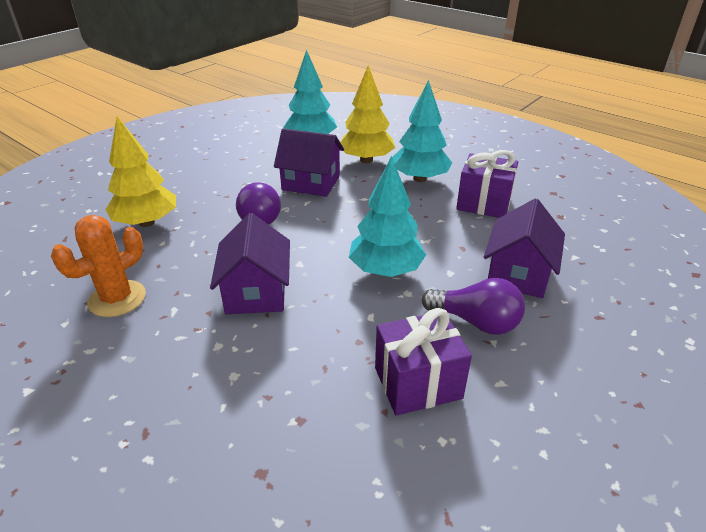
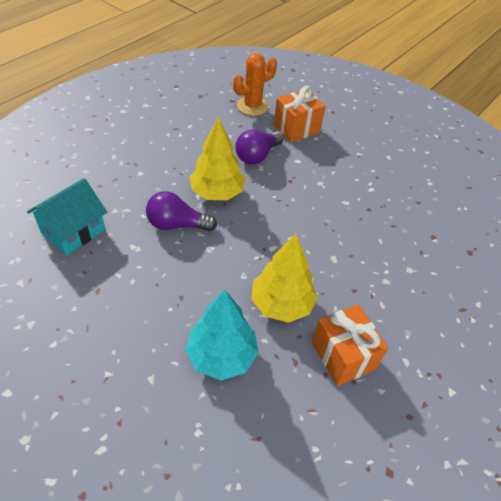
orange gift: 0 -> 2
purple gift: 2 -> 0
purple house: 3 -> 0
turquoise house: 0 -> 1
turquoise tree: 3 -> 1

